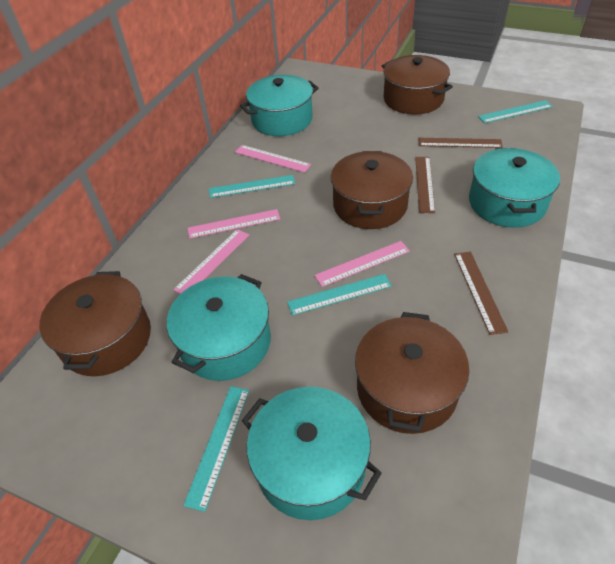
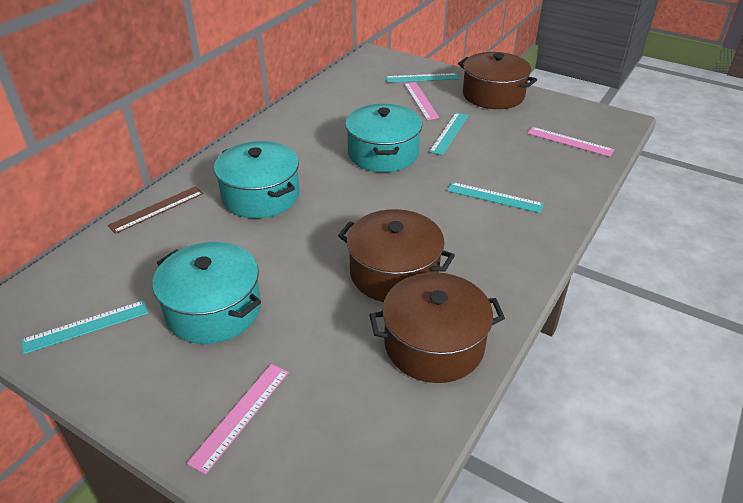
brown pot: 4 -> 3
brown ruler: 3 -> 1
pink ruler: 4 -> 3
turquoise pot: 4 -> 3

